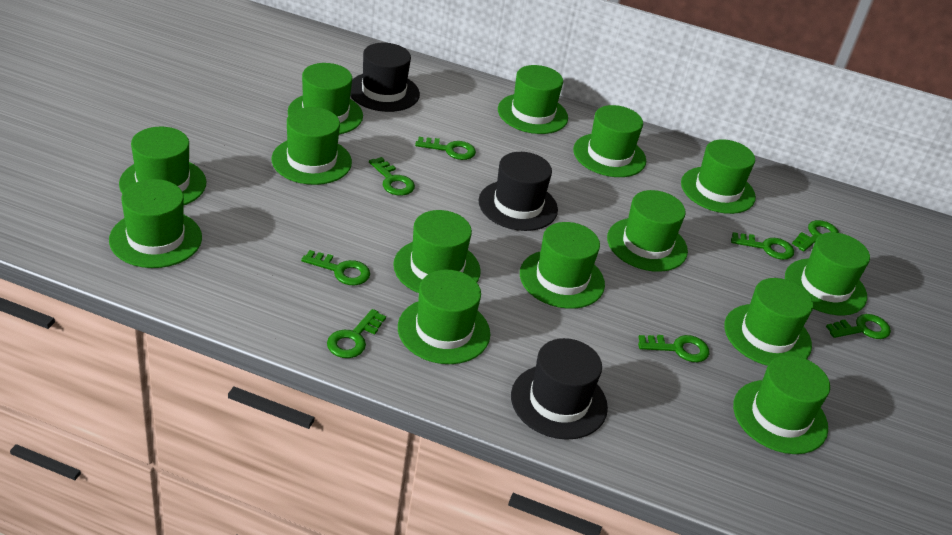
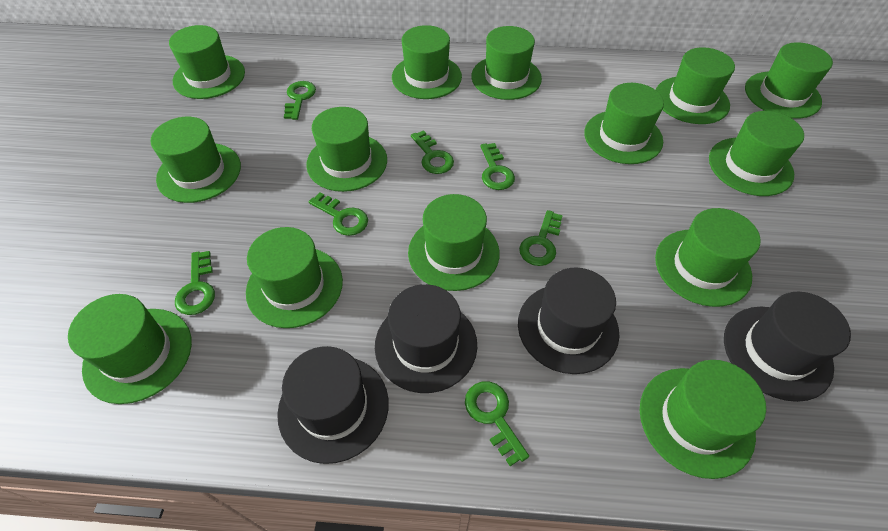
black hat: 3 -> 4
green key: 8 -> 7

